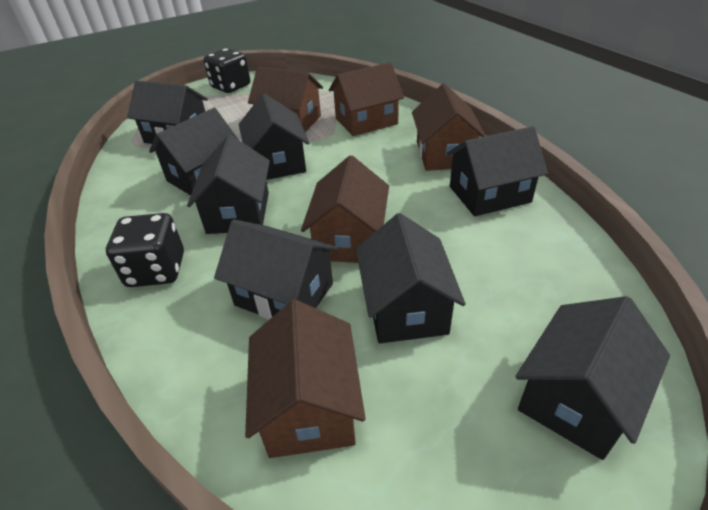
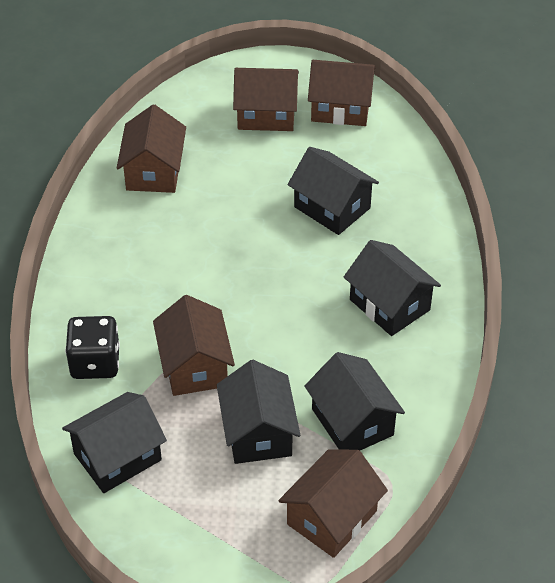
black dice: 2 -> 1
black house: 8 -> 5

